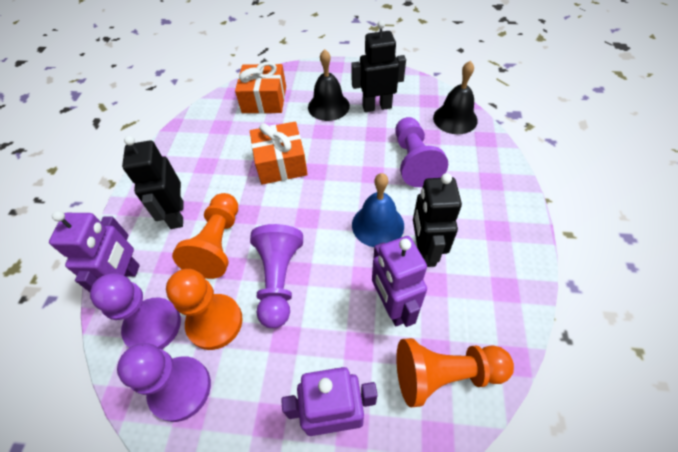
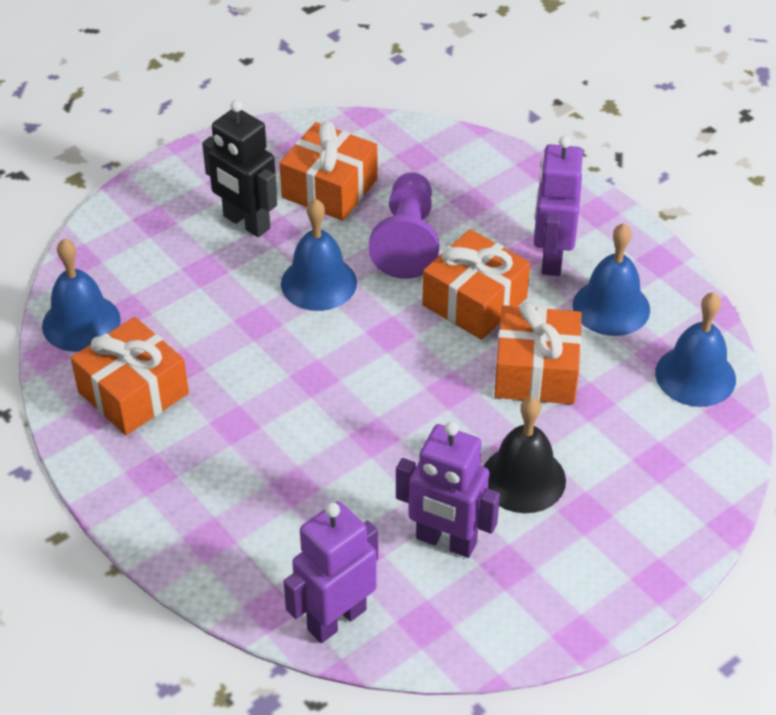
black bell: 2 -> 1
black robot: 3 -> 1
blue bell: 1 -> 4
orange gift: 2 -> 4
orange pawn: 3 -> 0
purple pawn: 4 -> 1

